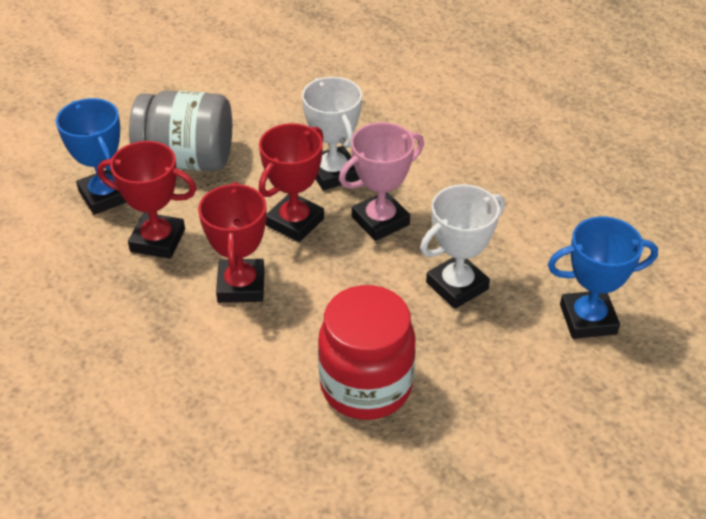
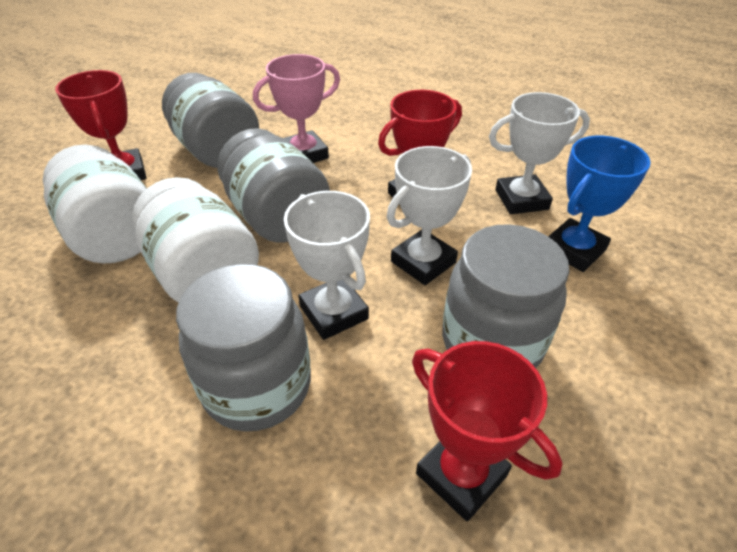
blue trophy: 2 -> 1
grey jar: 1 -> 4
red jar: 1 -> 0
white jar: 0 -> 2
white trophy: 2 -> 3

